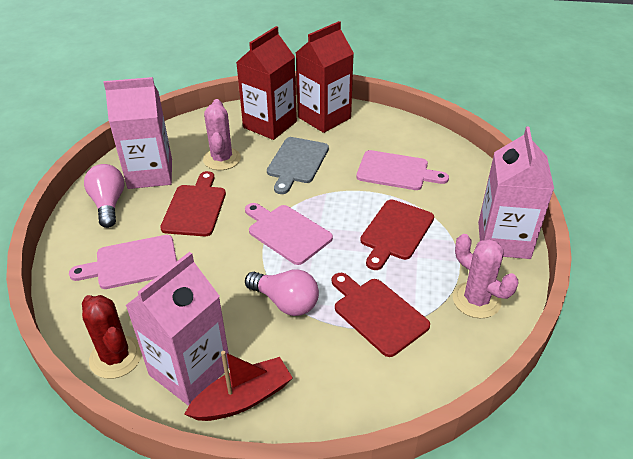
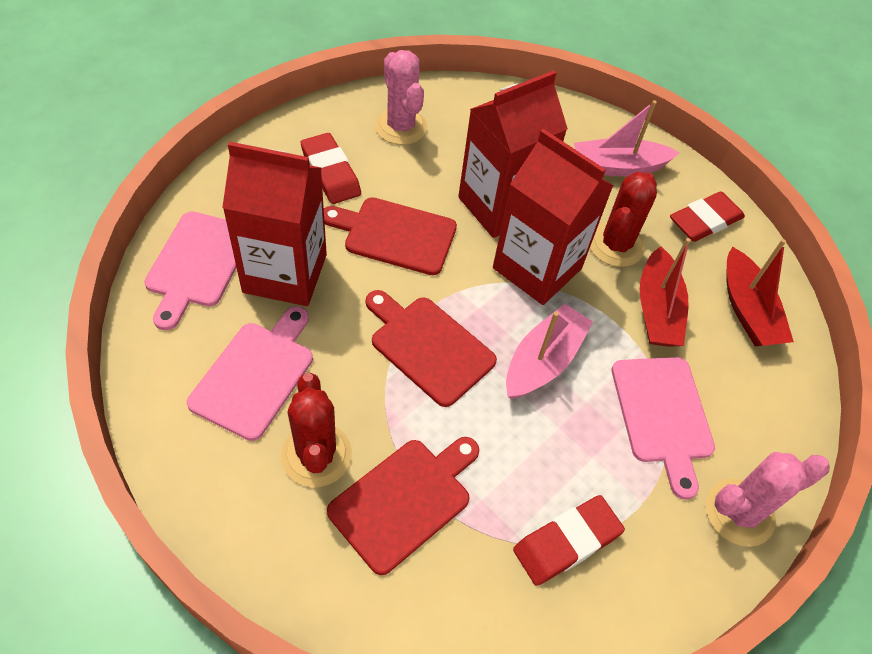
grey cutting board: 1 -> 0
pink boat: 0 -> 2
pink carton: 3 -> 0
pink light bulb: 2 -> 0
red boat: 1 -> 2
red cactus: 1 -> 2
red carton: 2 -> 3
red eraser: 0 -> 3

